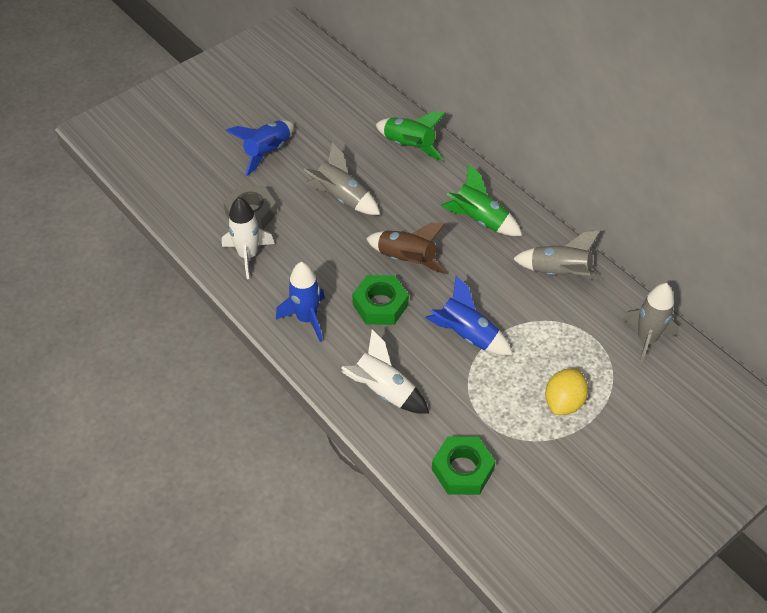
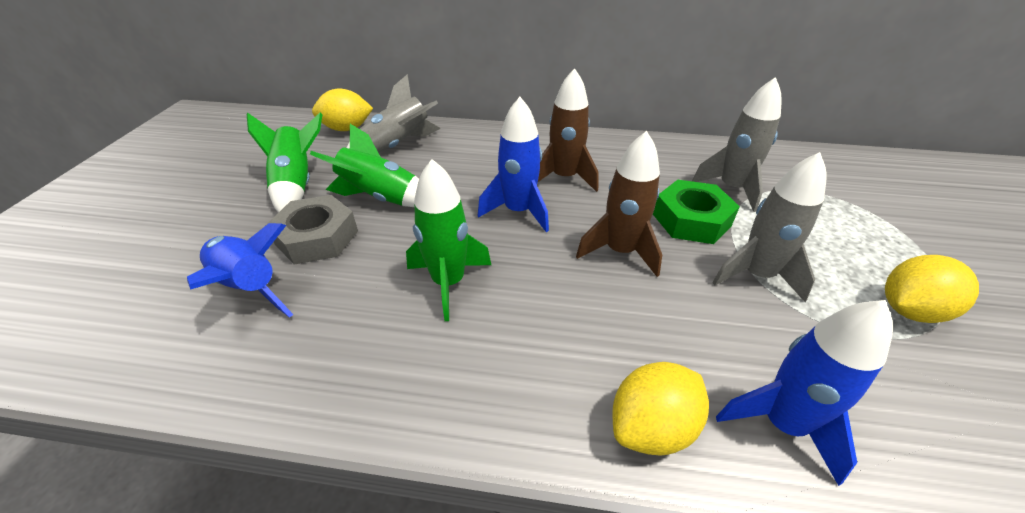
brown rocket: 1 -> 2
green nut: 2 -> 1
green rocket: 2 -> 3
white rocket: 2 -> 0
yellow lemon: 1 -> 3

